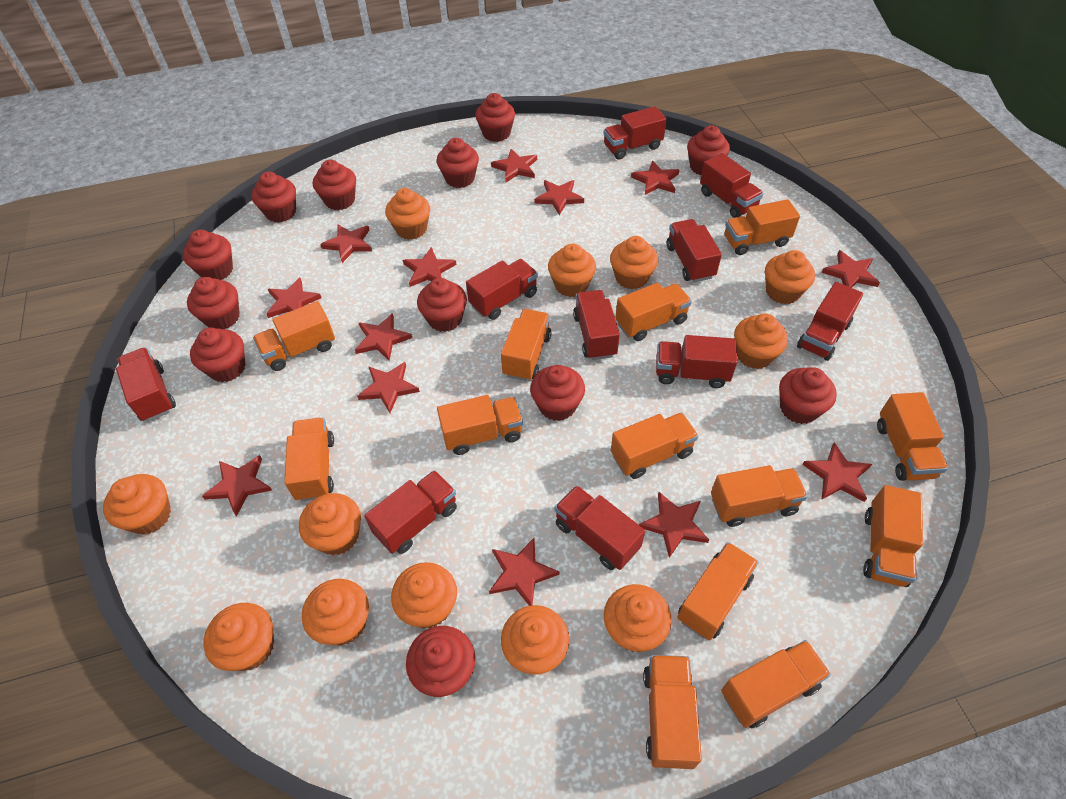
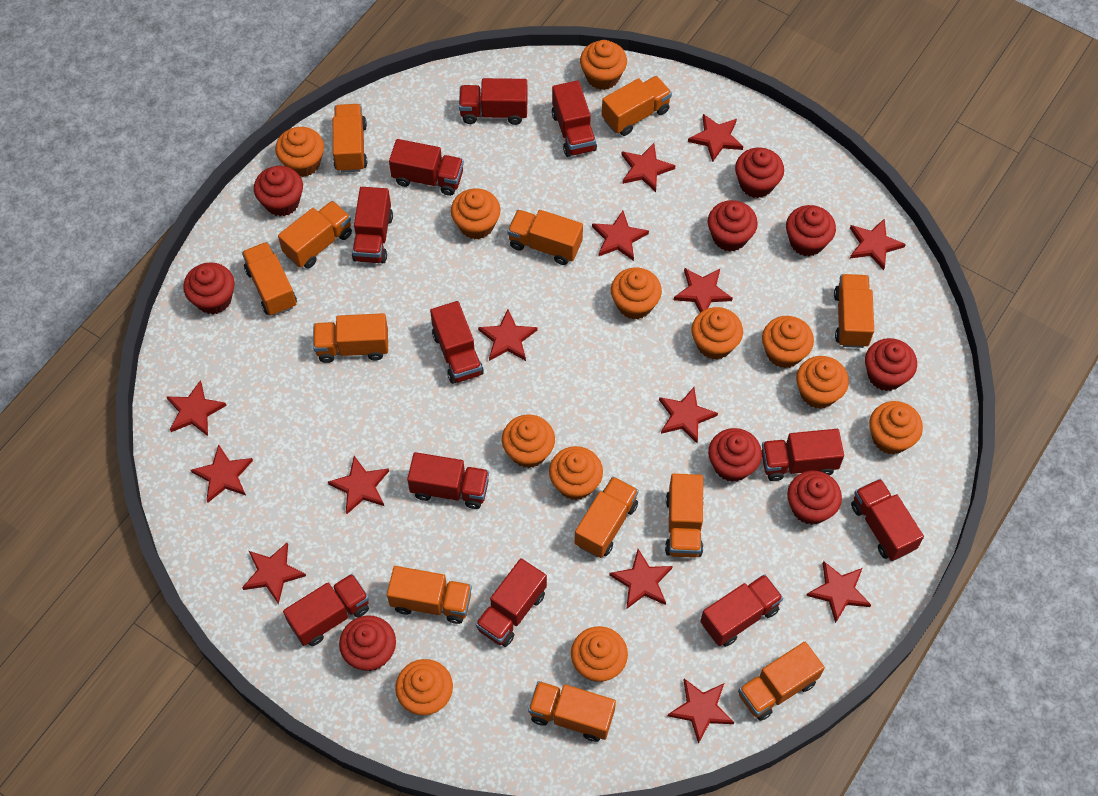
orange truck: 13 -> 12
red cupcake: 12 -> 9
red star: 13 -> 14
red truck: 10 -> 11

